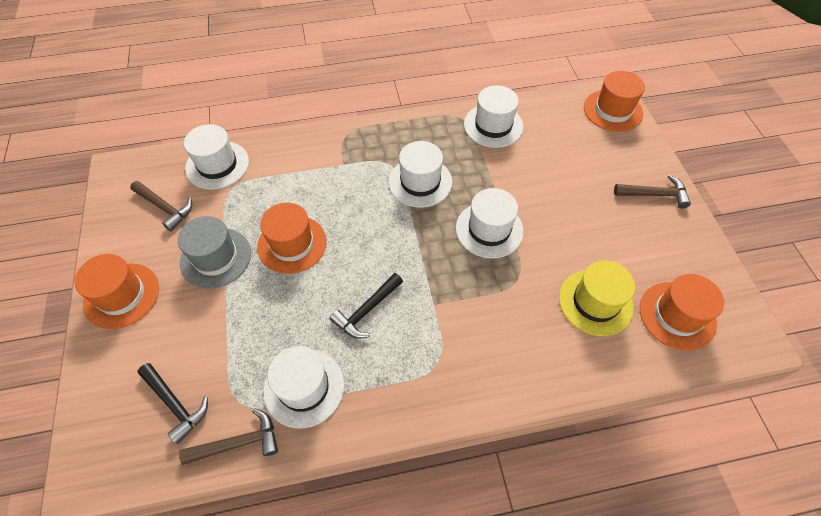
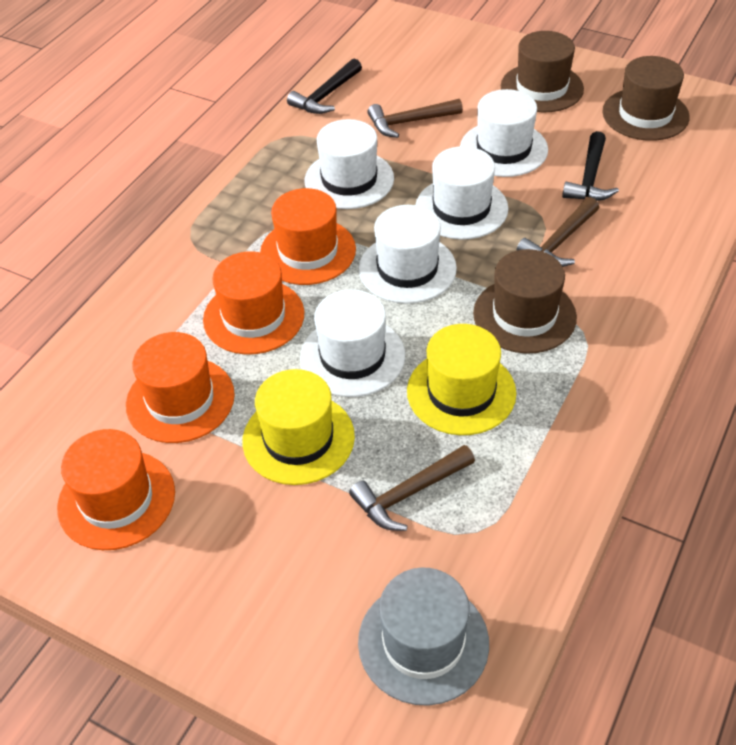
brown hat: 0 -> 3
yellow hat: 1 -> 2

